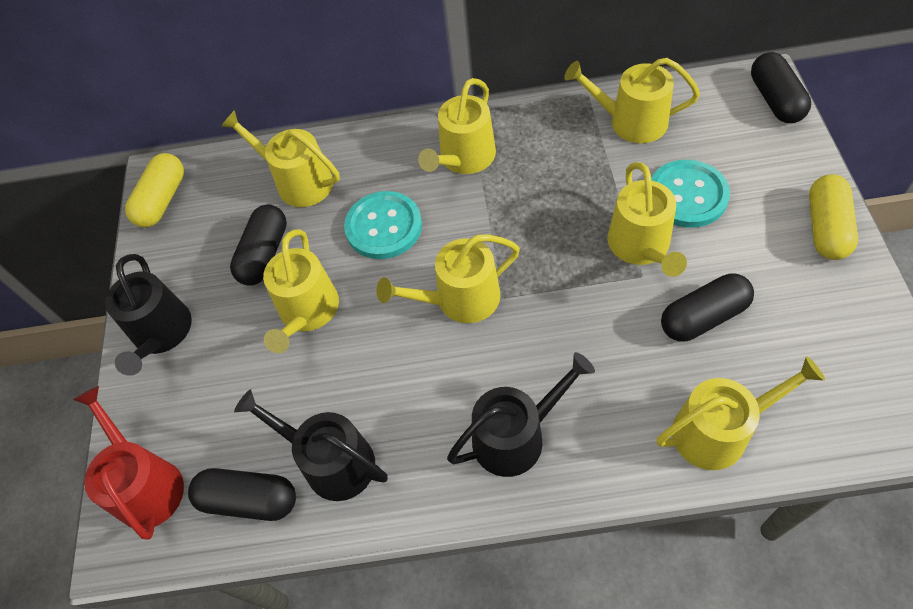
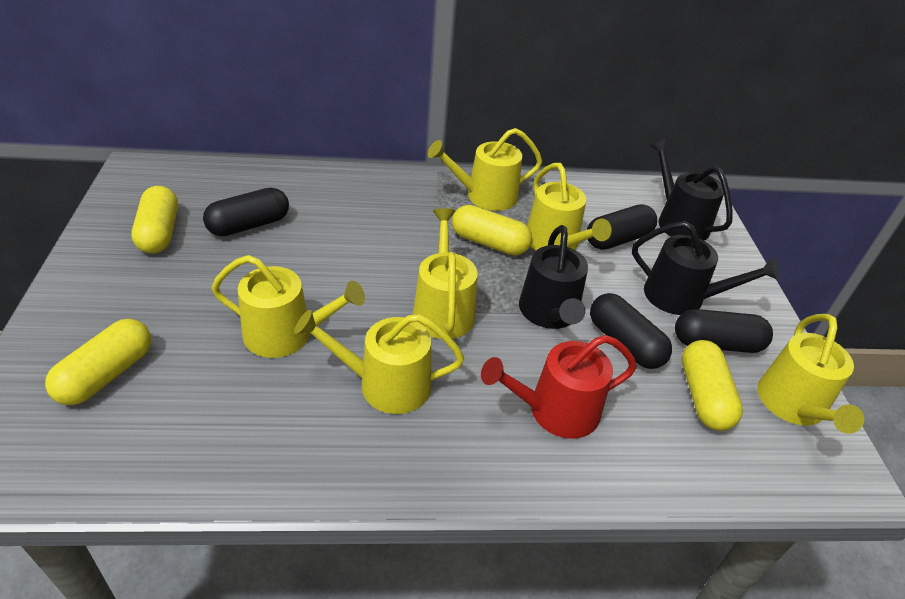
turquoise button: 2 -> 0
yellow capsule: 2 -> 4
yellow watering can: 7 -> 6

